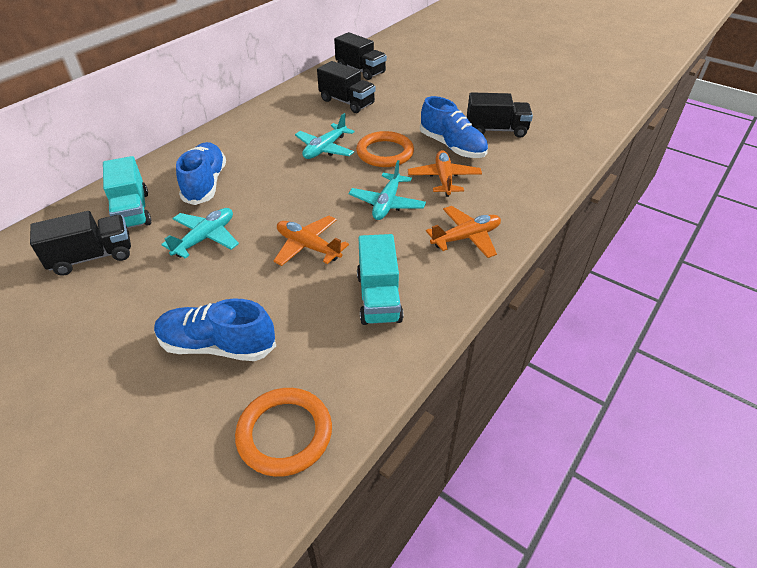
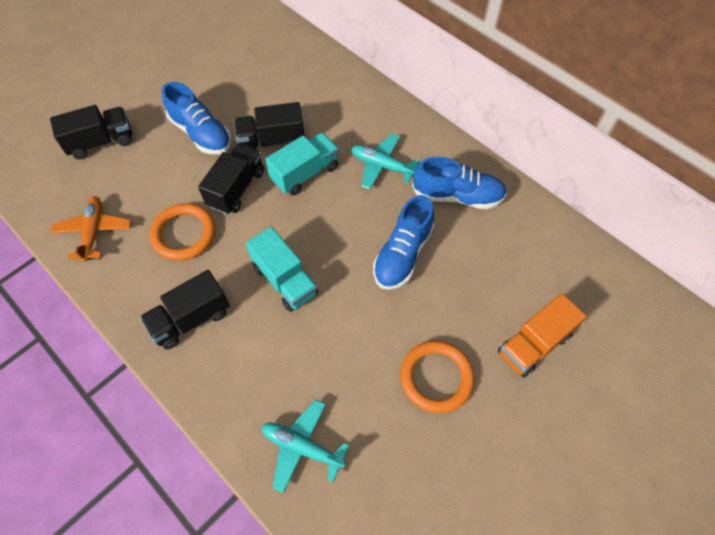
orange plane: 3 -> 1
orange truck: 0 -> 1
turquoise plane: 3 -> 2

